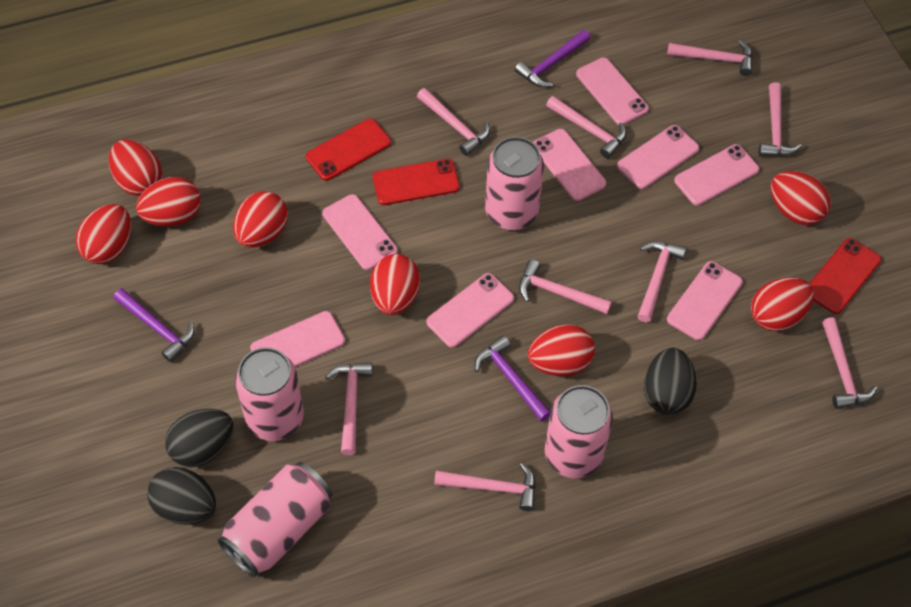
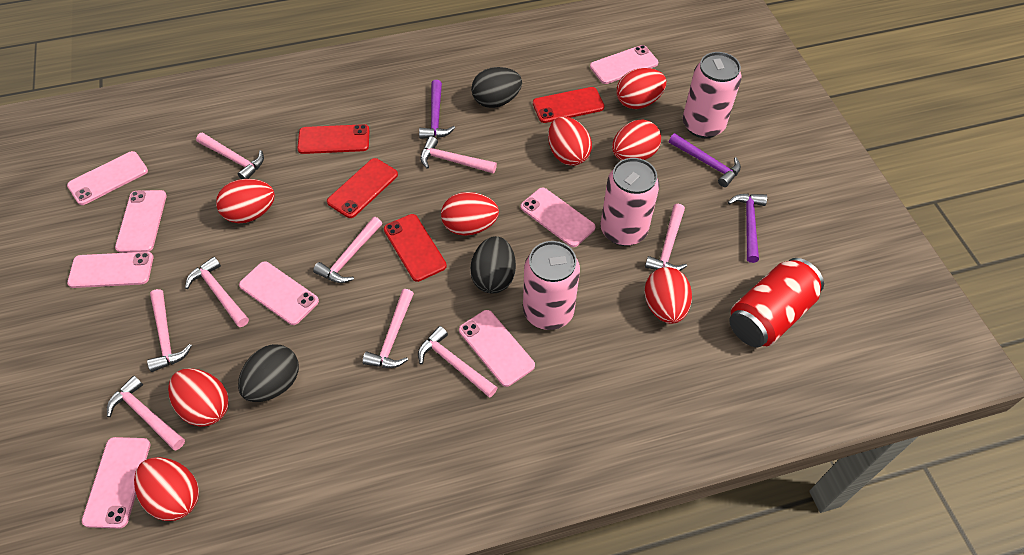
pink can: 4 -> 3
red can: 0 -> 1
red phone: 3 -> 4

